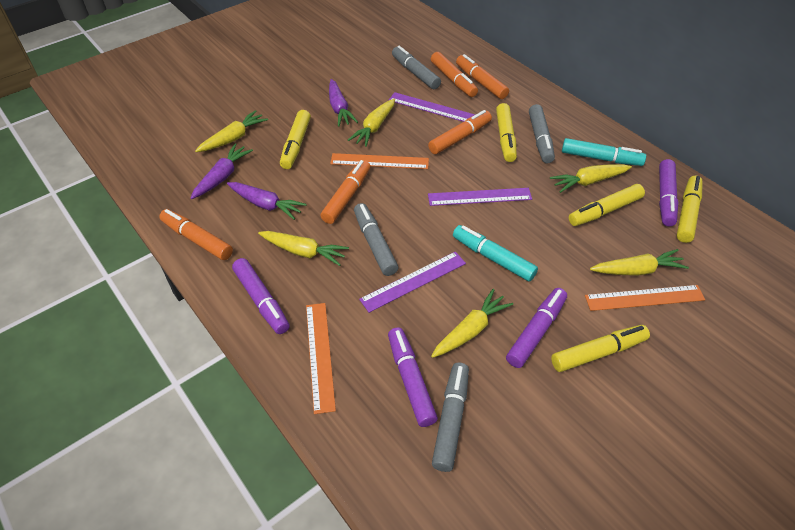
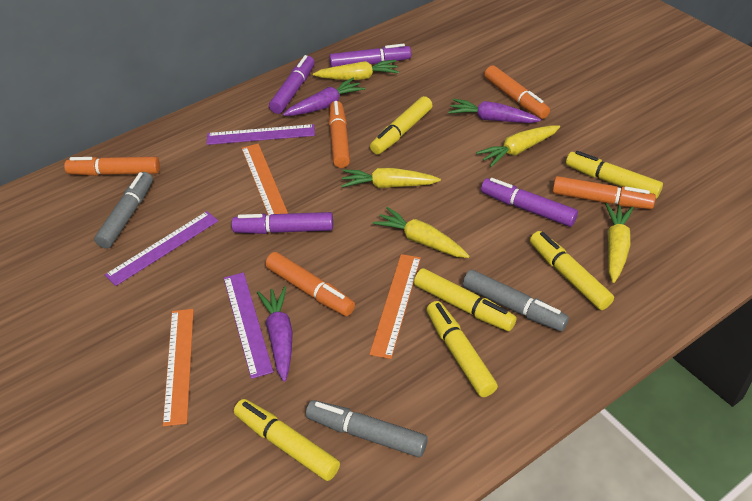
grey marker: 4 -> 3
turquoise marker: 2 -> 0
yellow carrot: 6 -> 5
yellow marker: 5 -> 6

